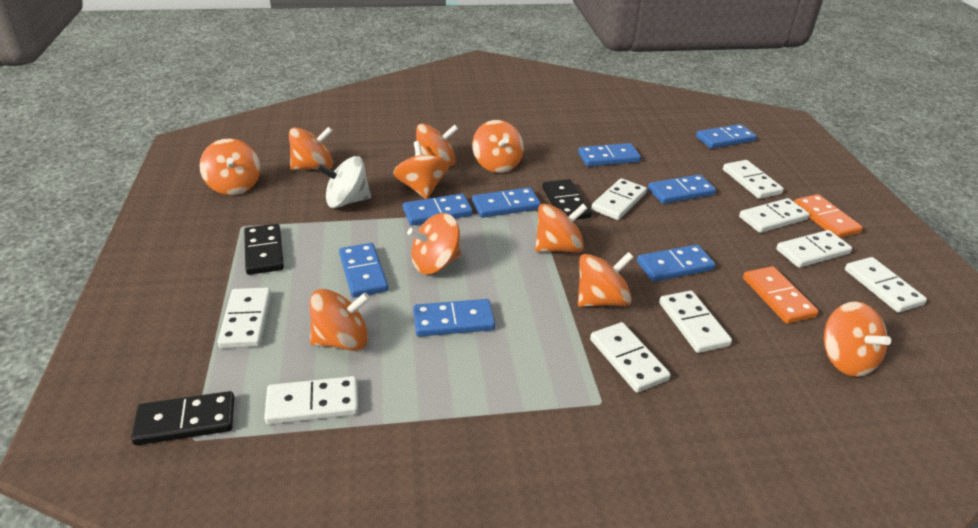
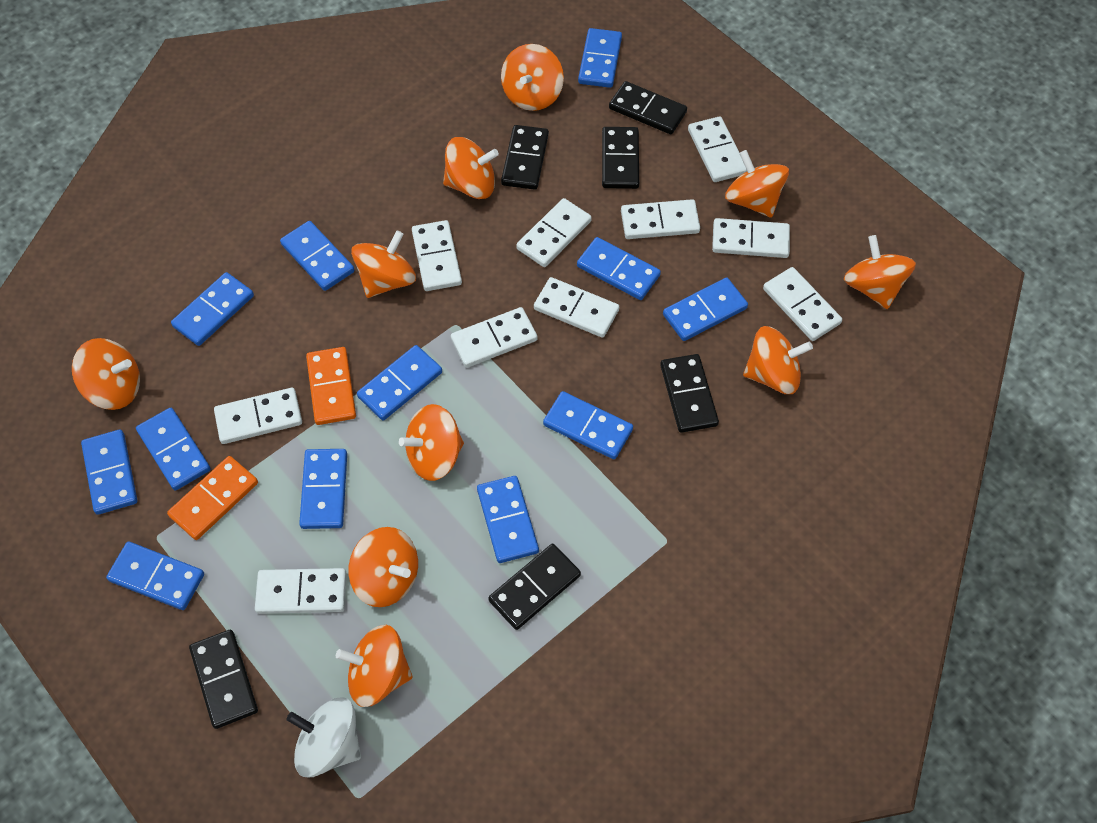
black domino: 3 -> 6
blue domino: 8 -> 12
white domino: 9 -> 10

